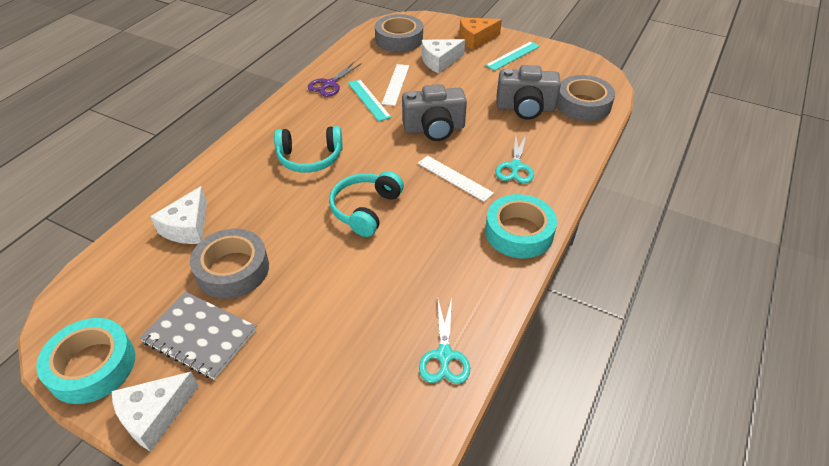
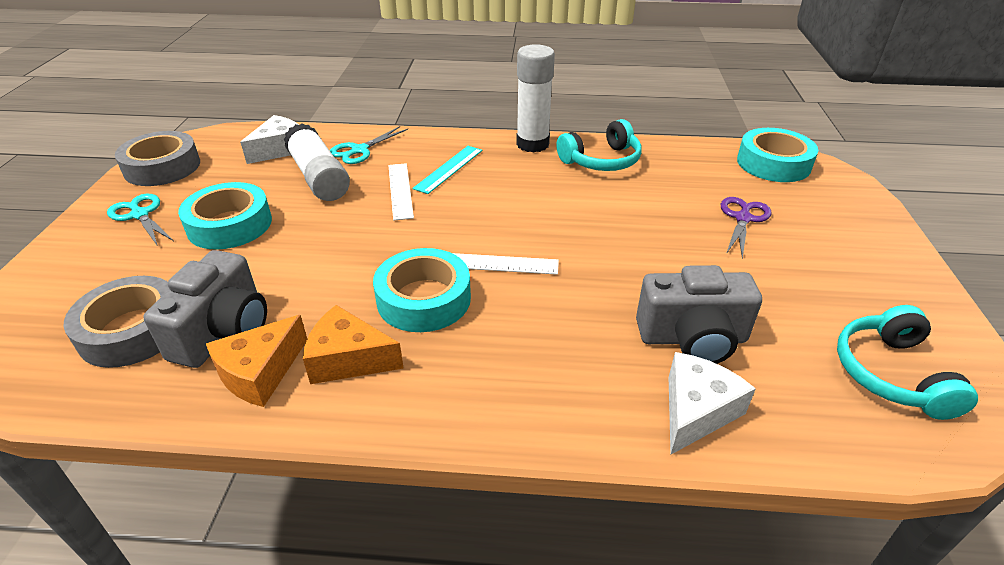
grey notebook: 1 -> 0
grey tape: 3 -> 2
orange cheese: 1 -> 2
turquoise ruler: 2 -> 1
turquoise tape: 2 -> 3
white cheese: 3 -> 2
white glue stick: 0 -> 2

